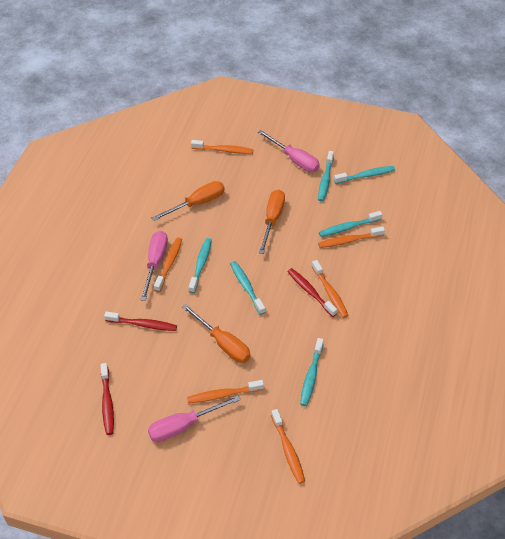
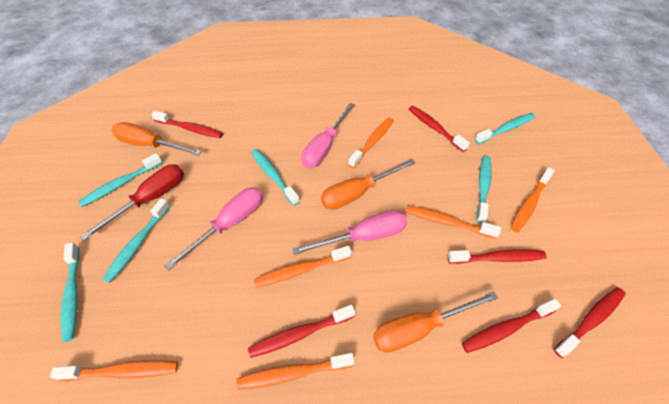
red screwdriver: 0 -> 1
red toothbrush: 3 -> 6

